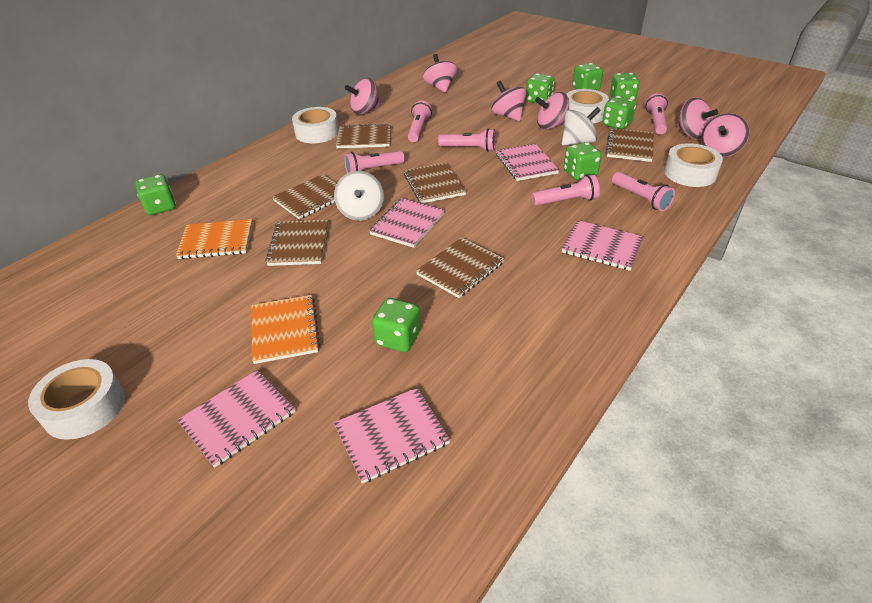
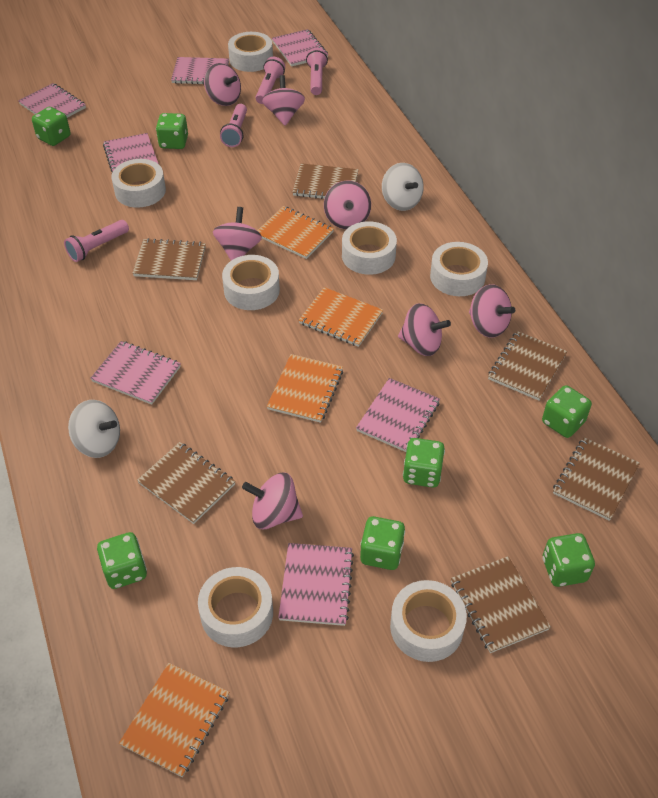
orange notebook: 2 -> 4
pink flashlight: 6 -> 4
pink notebook: 5 -> 7
pink spinning top: 6 -> 7
white tape: 4 -> 7

